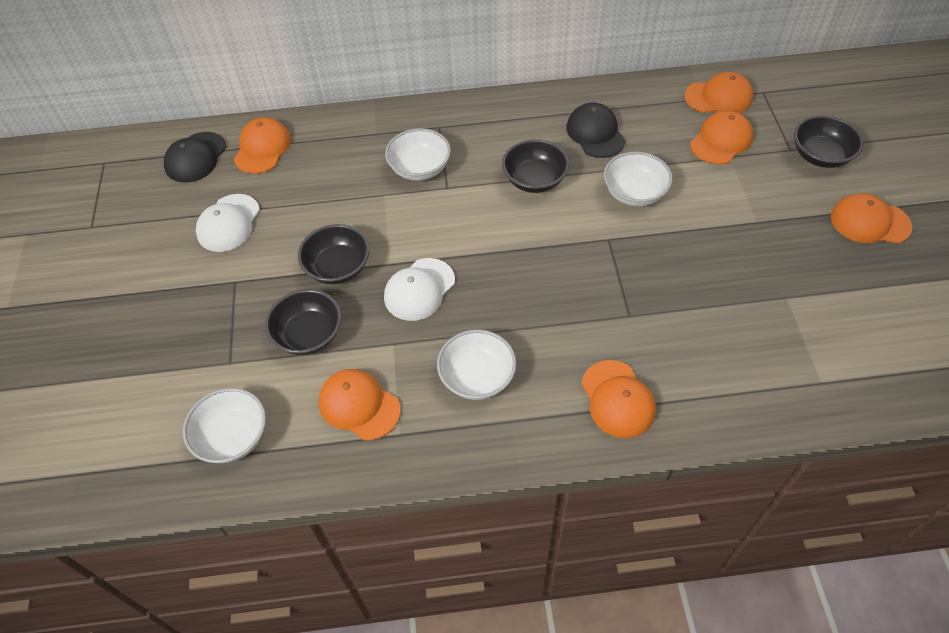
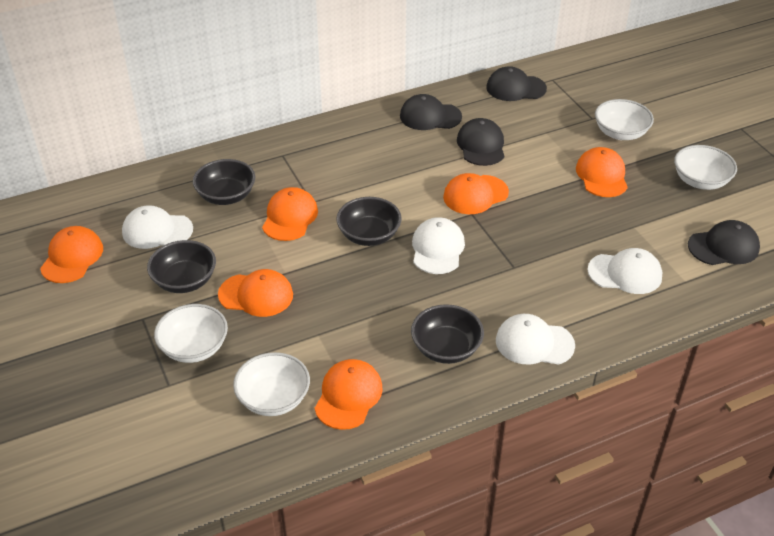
black cap: 2 -> 4
white cap: 2 -> 4

